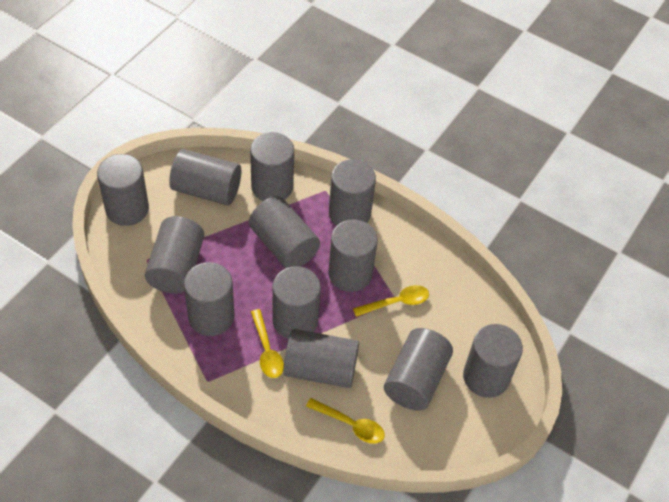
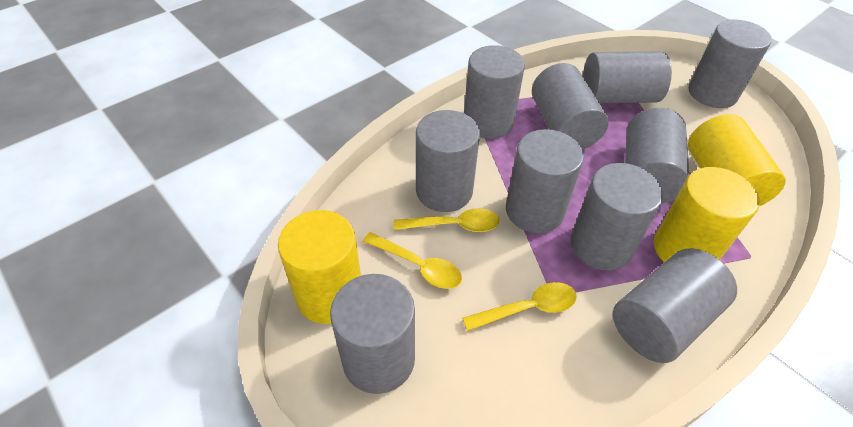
grey cylinder: 12 -> 10
yellow cylinder: 0 -> 3

